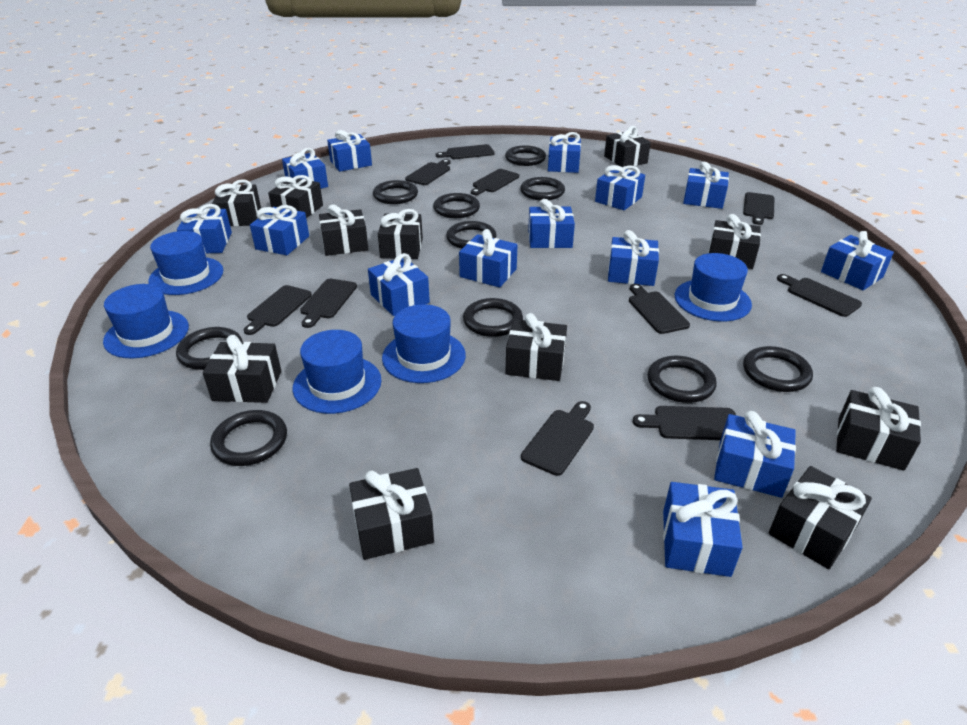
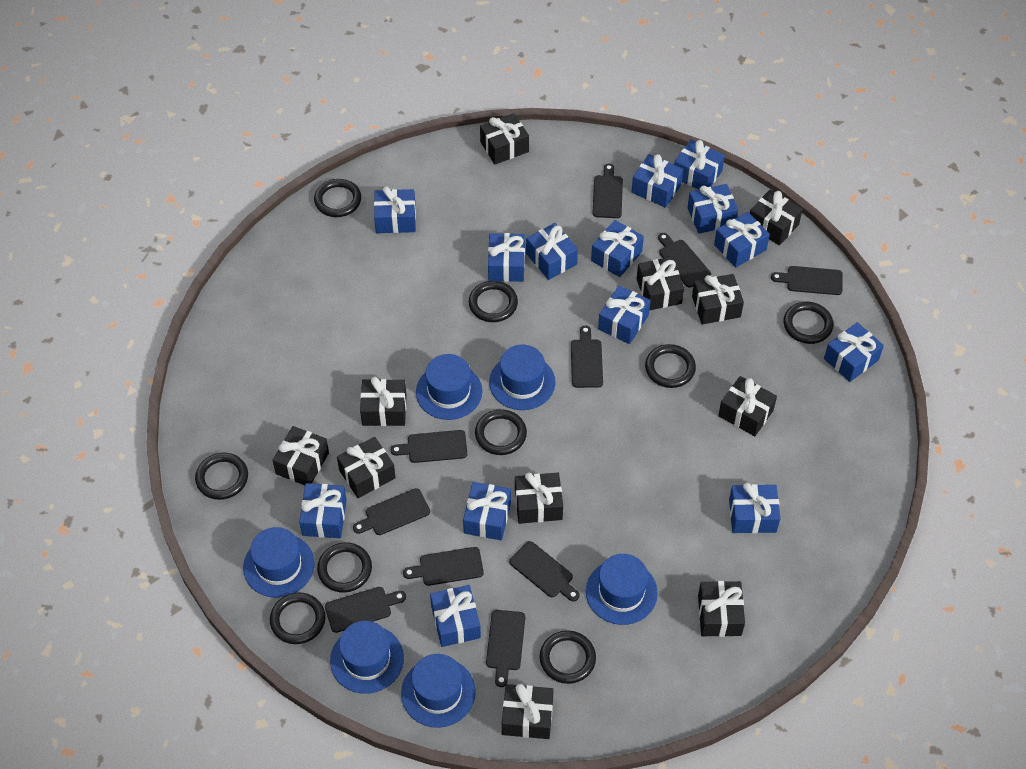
black ring: 10 -> 9
blue hat: 5 -> 6

